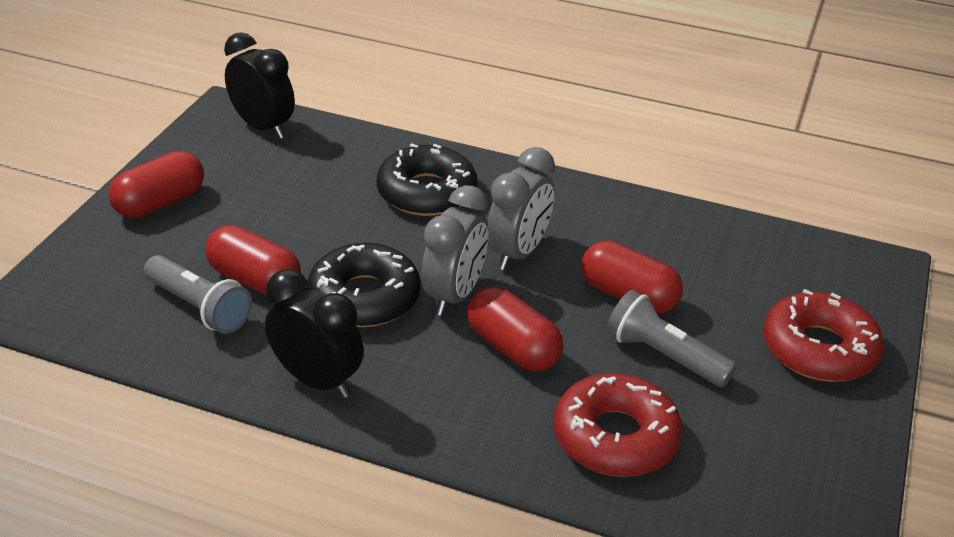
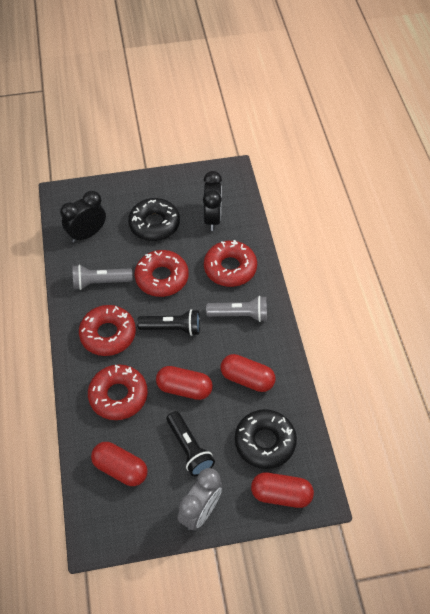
black flashlight: 0 -> 2
grey clock: 2 -> 1
red donut: 2 -> 4

